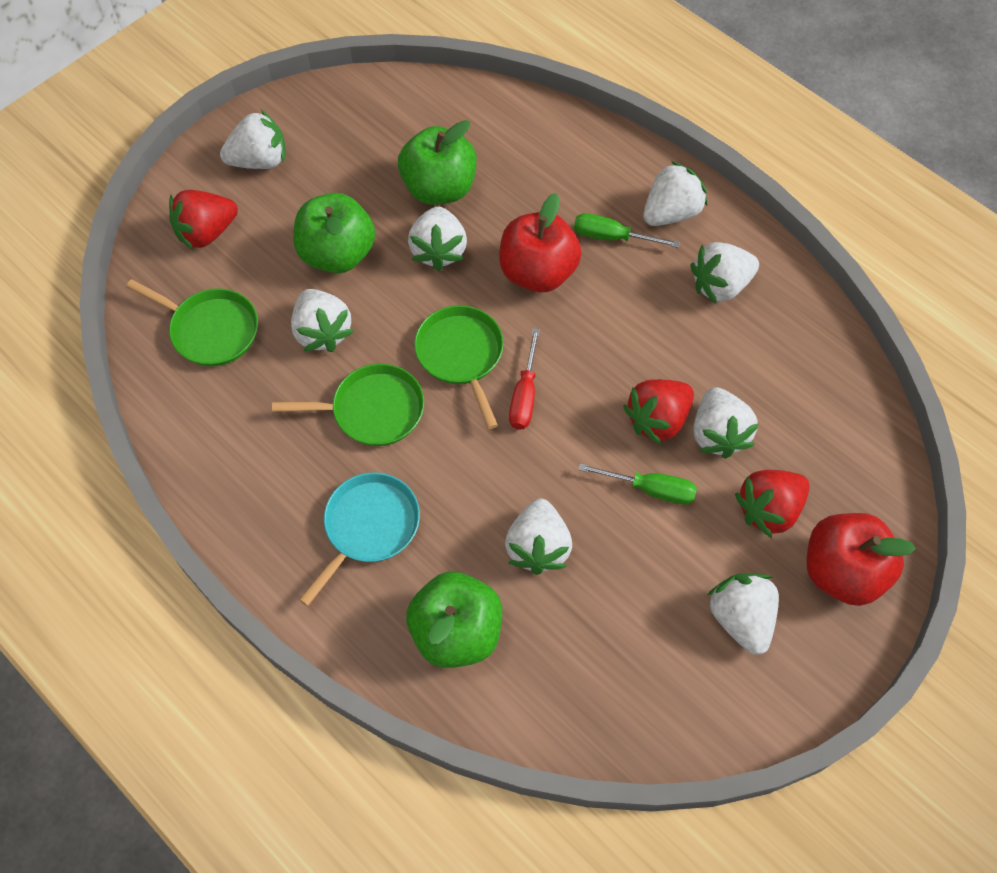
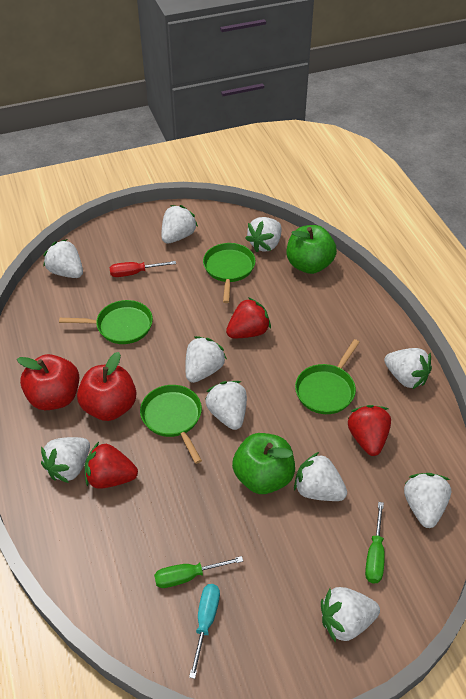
green apple: 3 -> 2
green pan: 3 -> 4
turquoise pan: 1 -> 0
turquoise screwdriver: 0 -> 1
white strawberry: 8 -> 10

